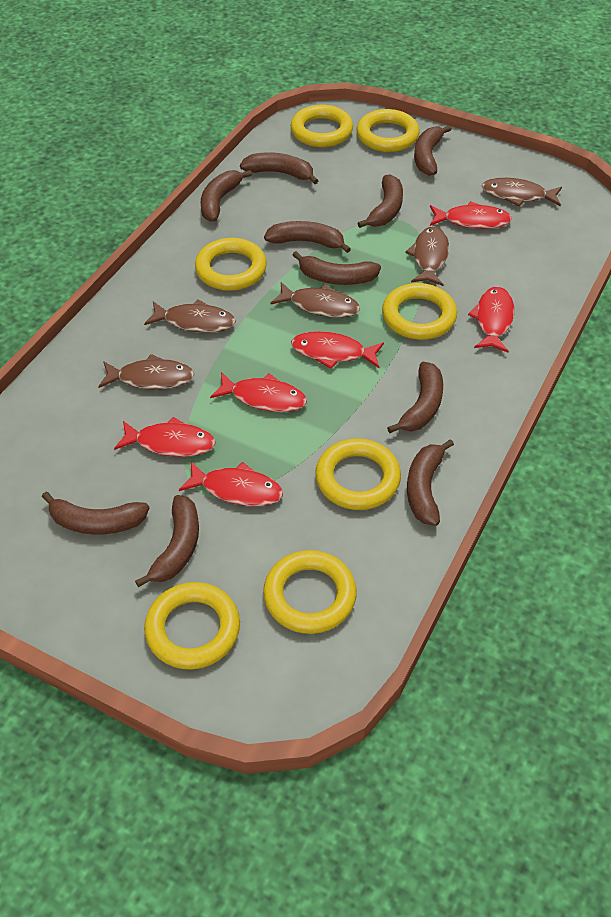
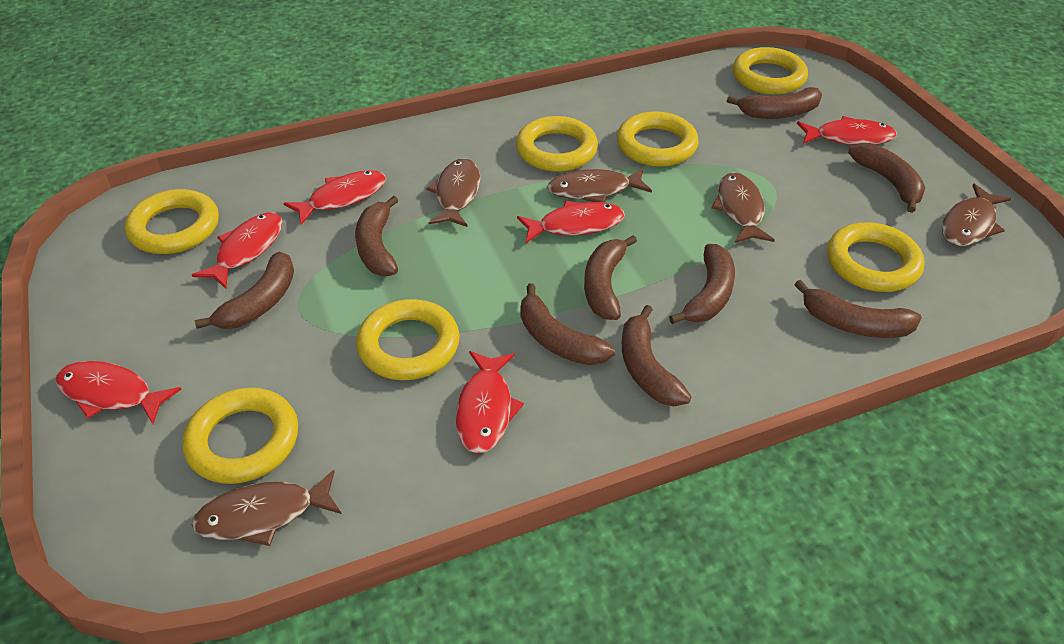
brown banana: 10 -> 9

